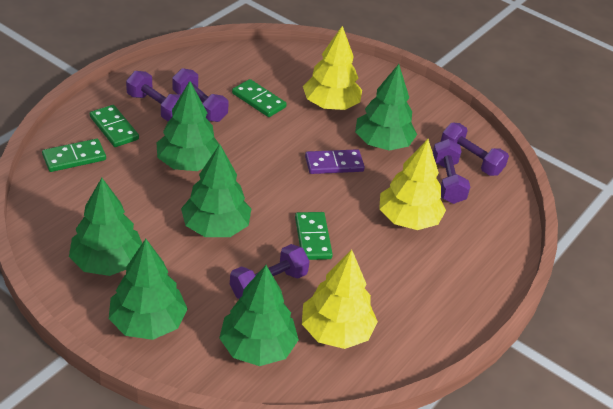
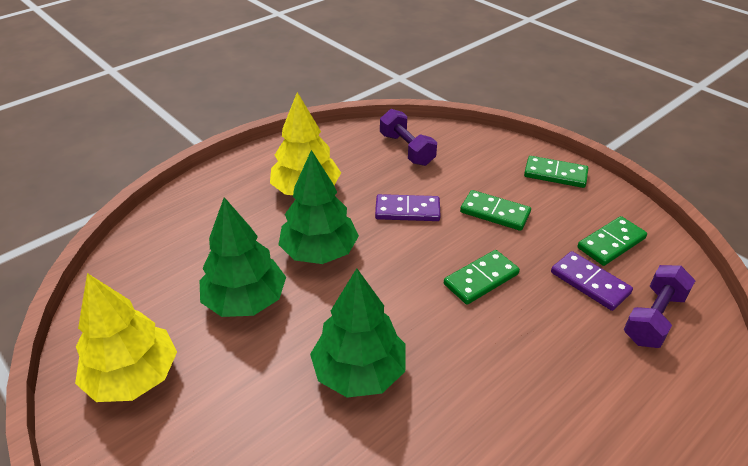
green tree: 6 -> 3
purple domino: 1 -> 2
purple dumbbell: 5 -> 2
yellow tree: 3 -> 2

